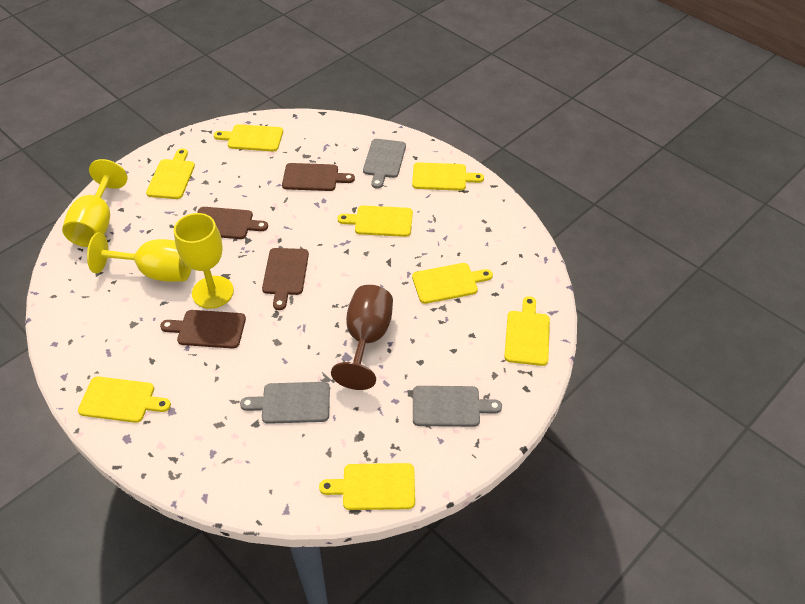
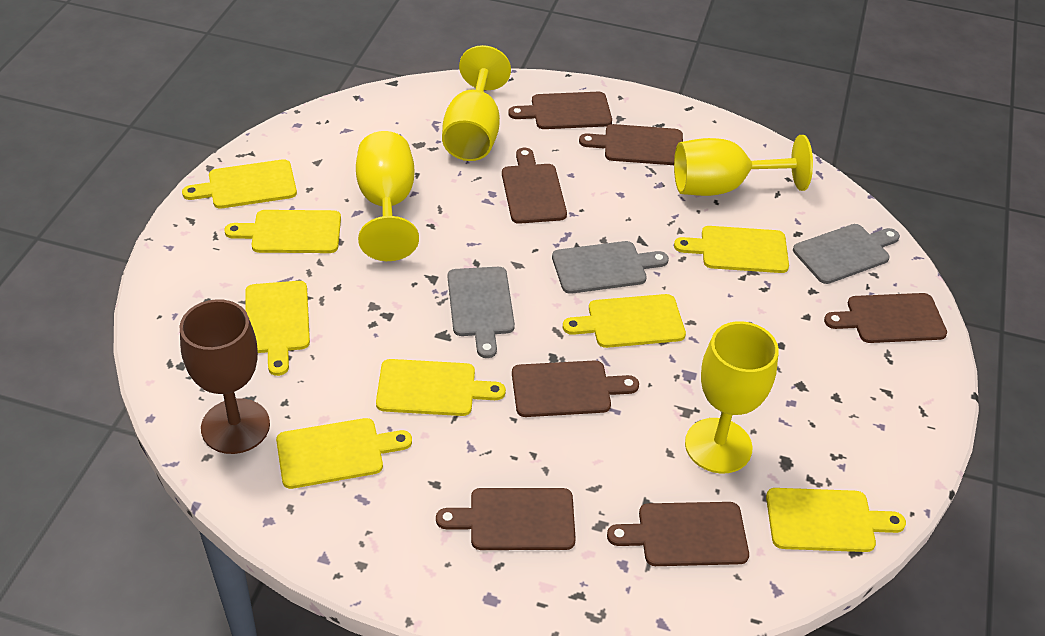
brown cutting board: 4 -> 7
yellow goblet: 3 -> 4

